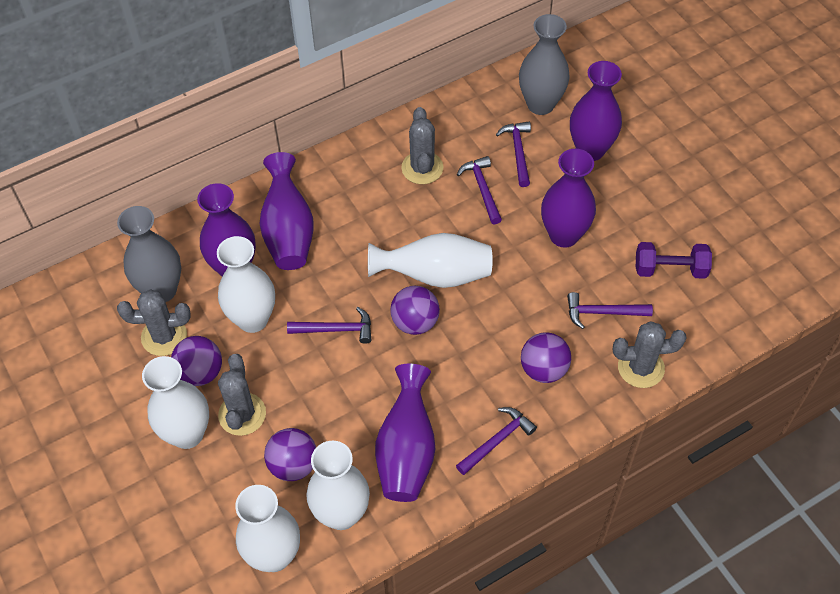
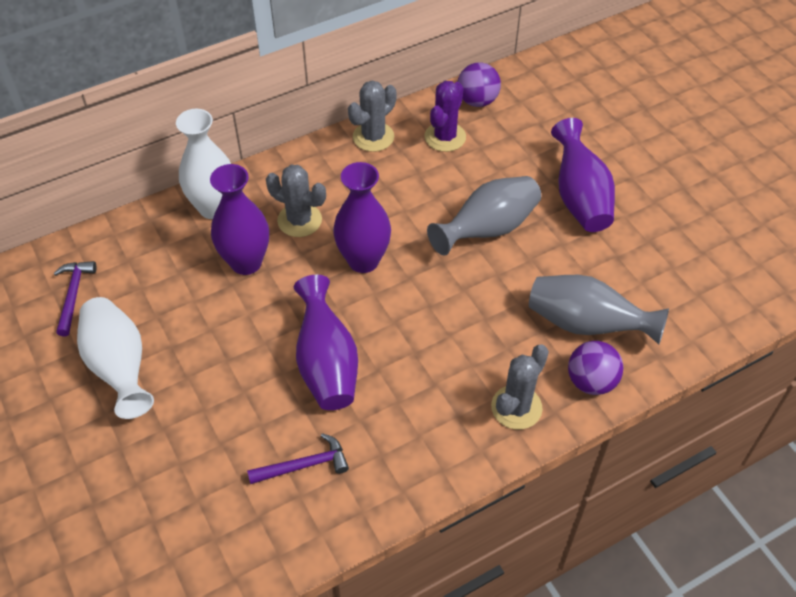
grey cactus: 4 -> 3
purple ball: 4 -> 2
purple cactus: 0 -> 1
purple dumbbell: 1 -> 0
purple hammer: 5 -> 2
purple vase: 5 -> 4
white vase: 5 -> 2

